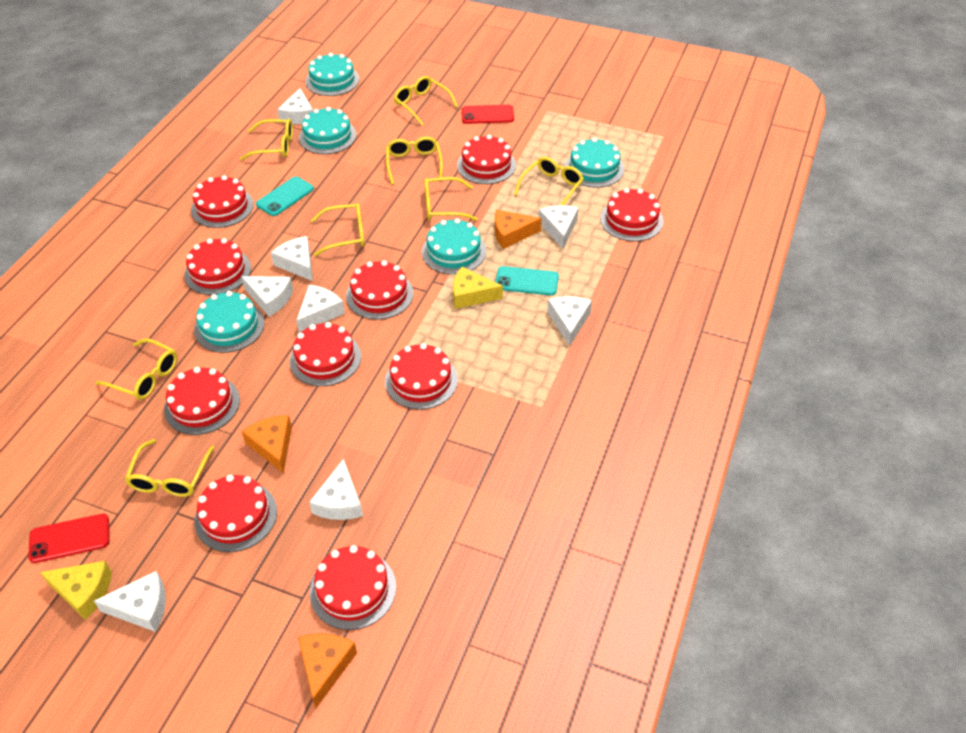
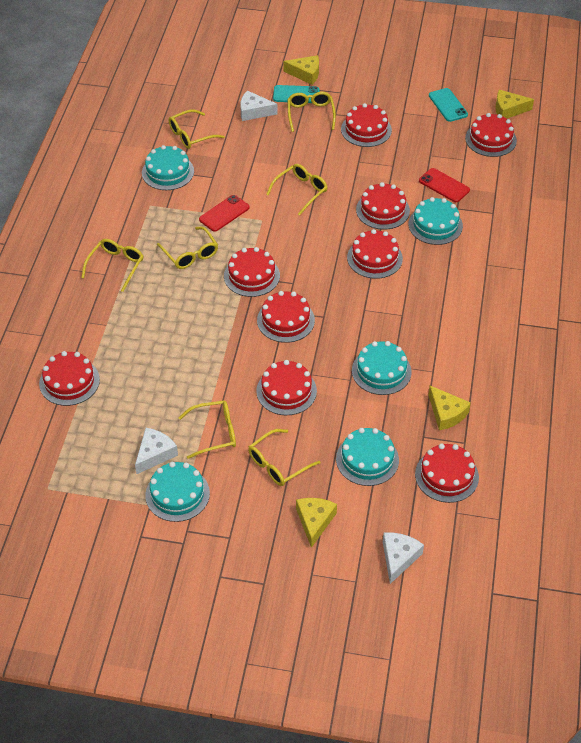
orange cheese: 3 -> 0
red cake: 10 -> 9
white cheese: 8 -> 3
yellow cheese: 2 -> 4
yellow glasses: 8 -> 7

